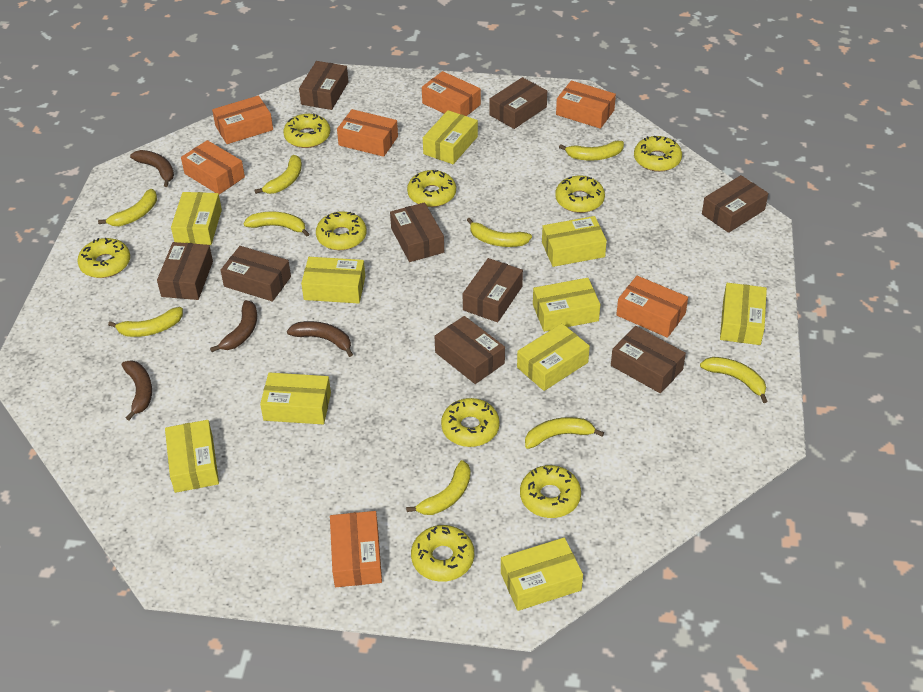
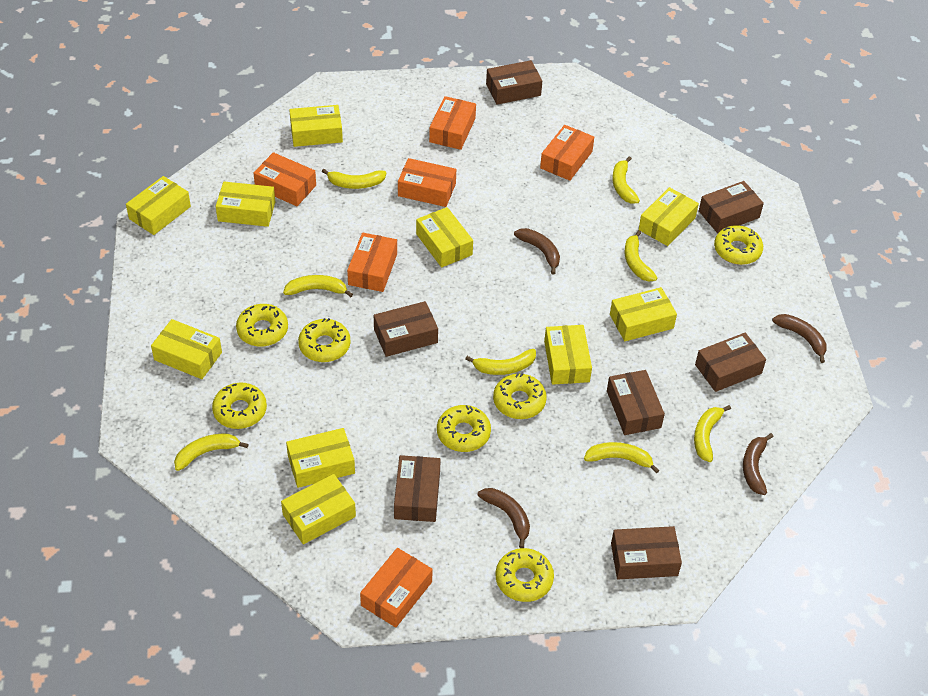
brown box: 9 -> 7
orange box: 7 -> 6
yellow banana: 9 -> 8
yellow donut: 9 -> 7

